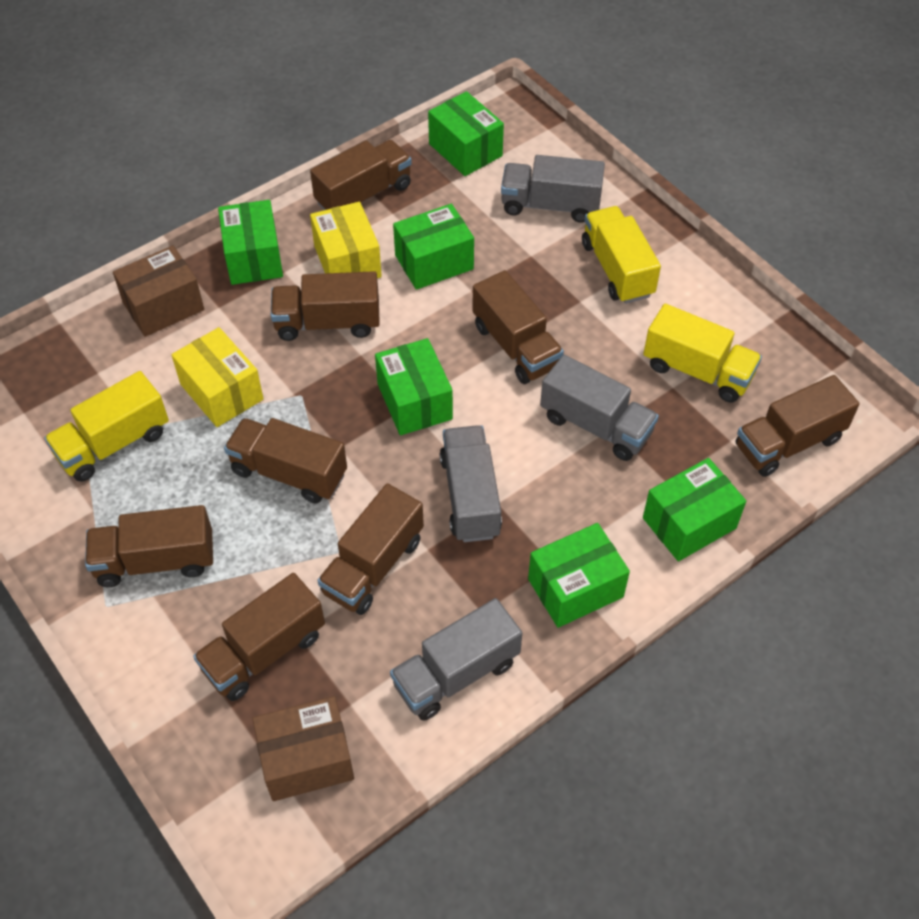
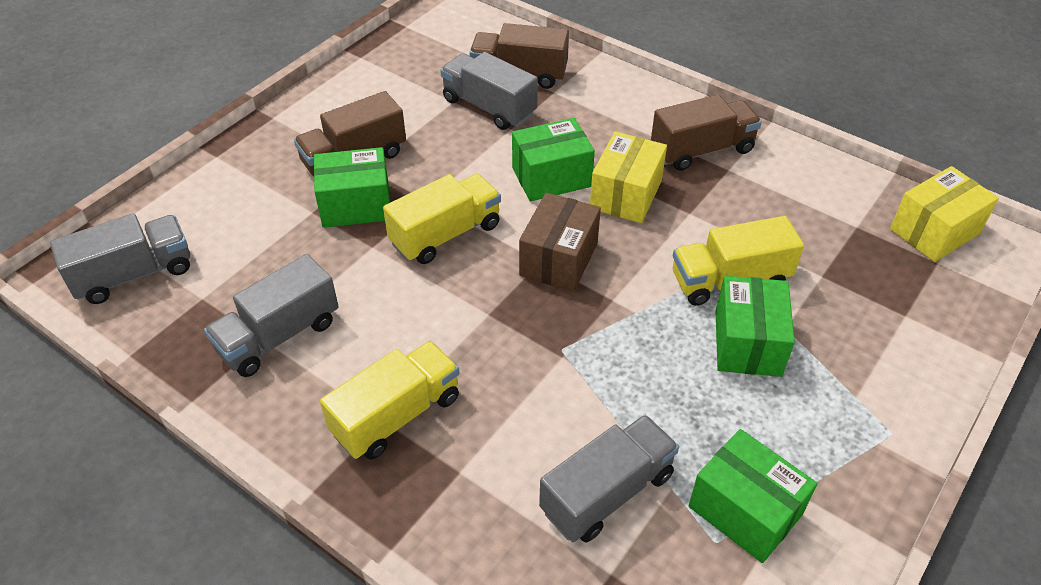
brown box: 2 -> 1
brown truck: 8 -> 3
green box: 6 -> 4

